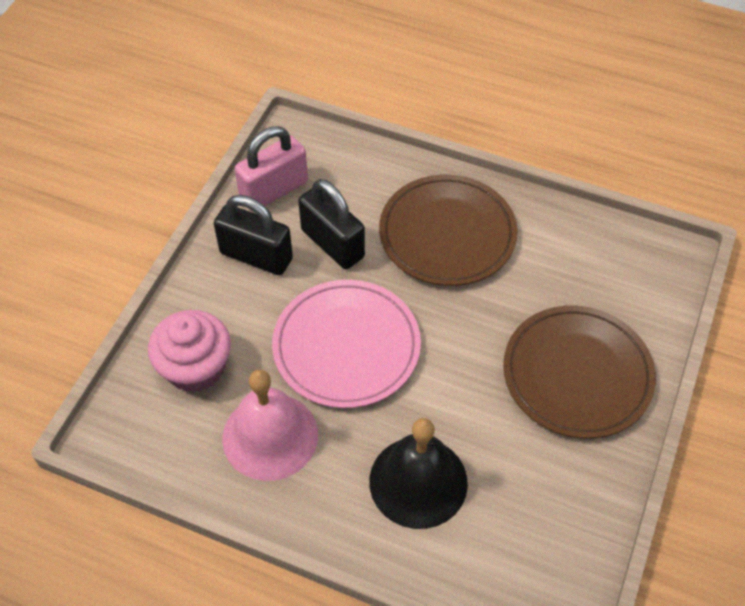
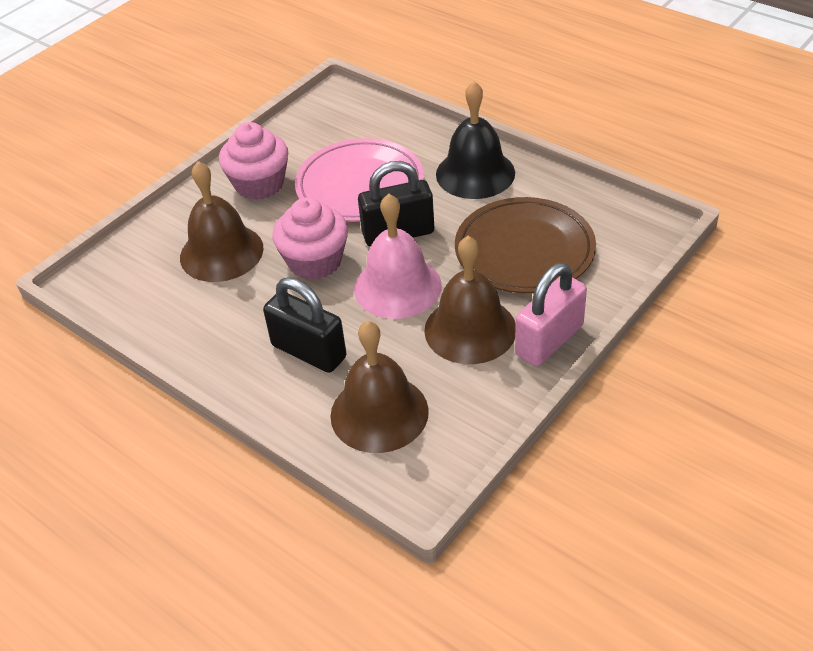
brown bell: 0 -> 3
brown plate: 2 -> 1
pink cupcake: 1 -> 2

